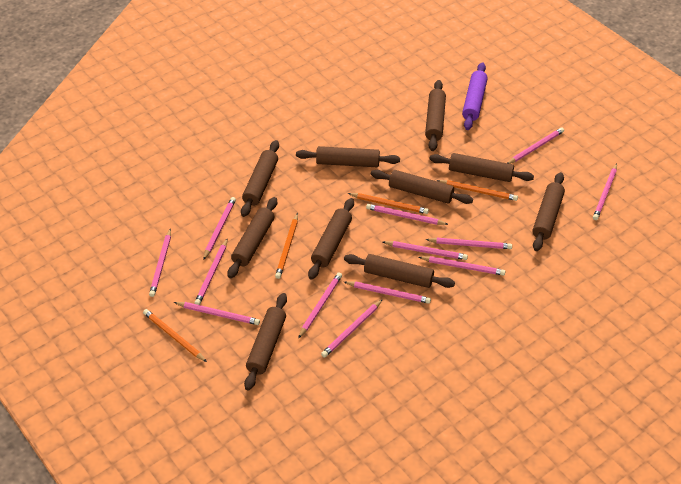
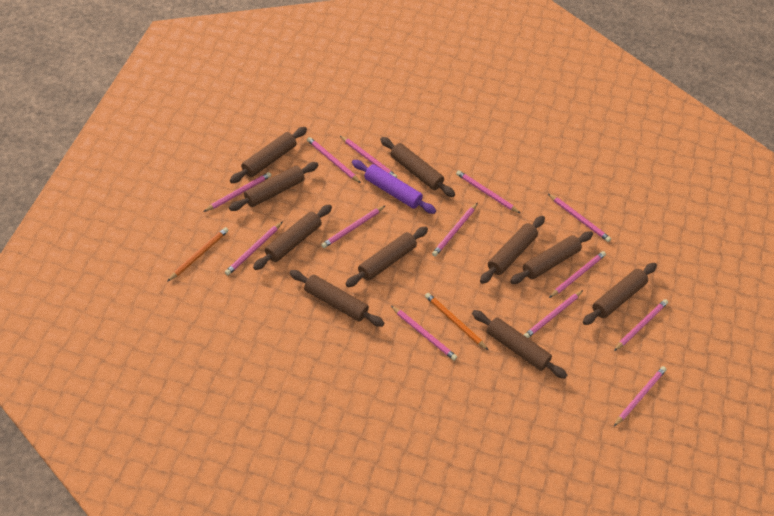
orange pencil: 4 -> 2

